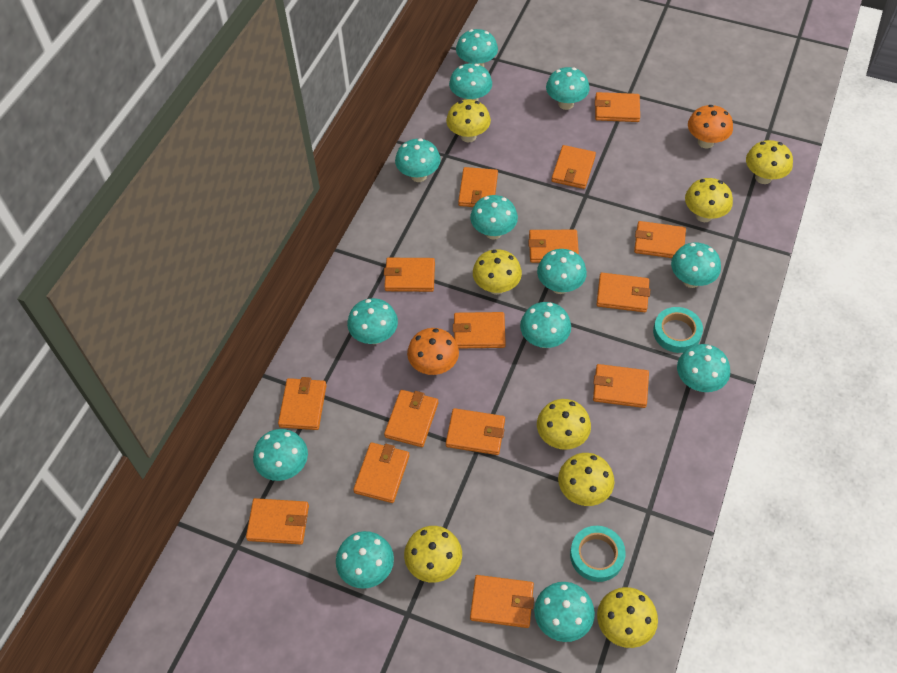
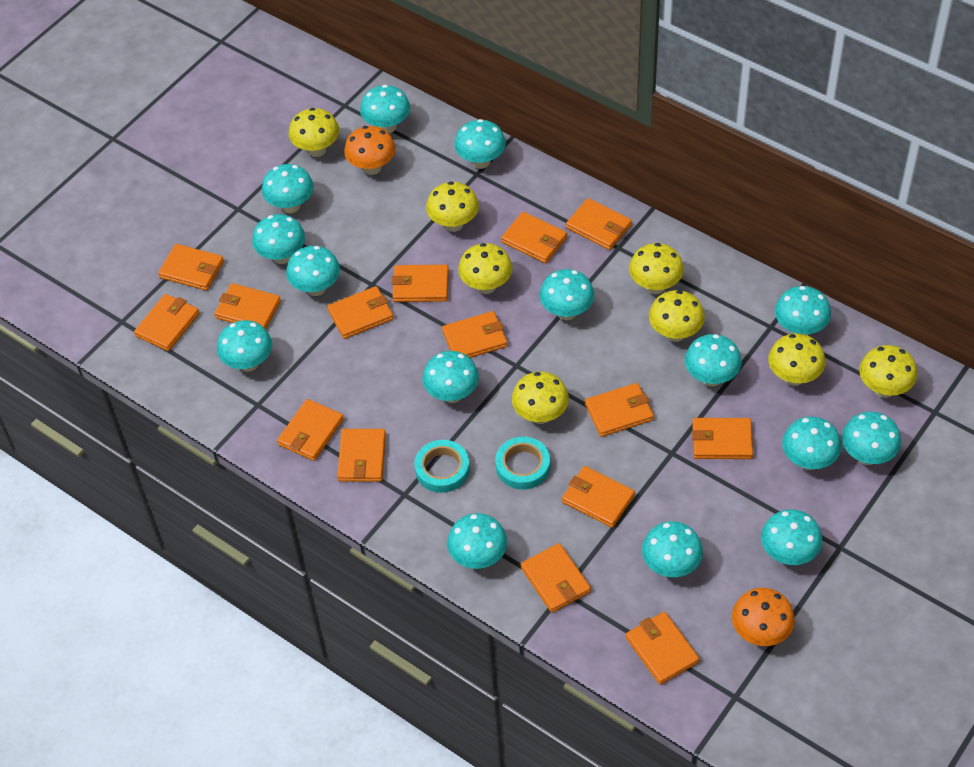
turquoise mushroom: 13 -> 15

